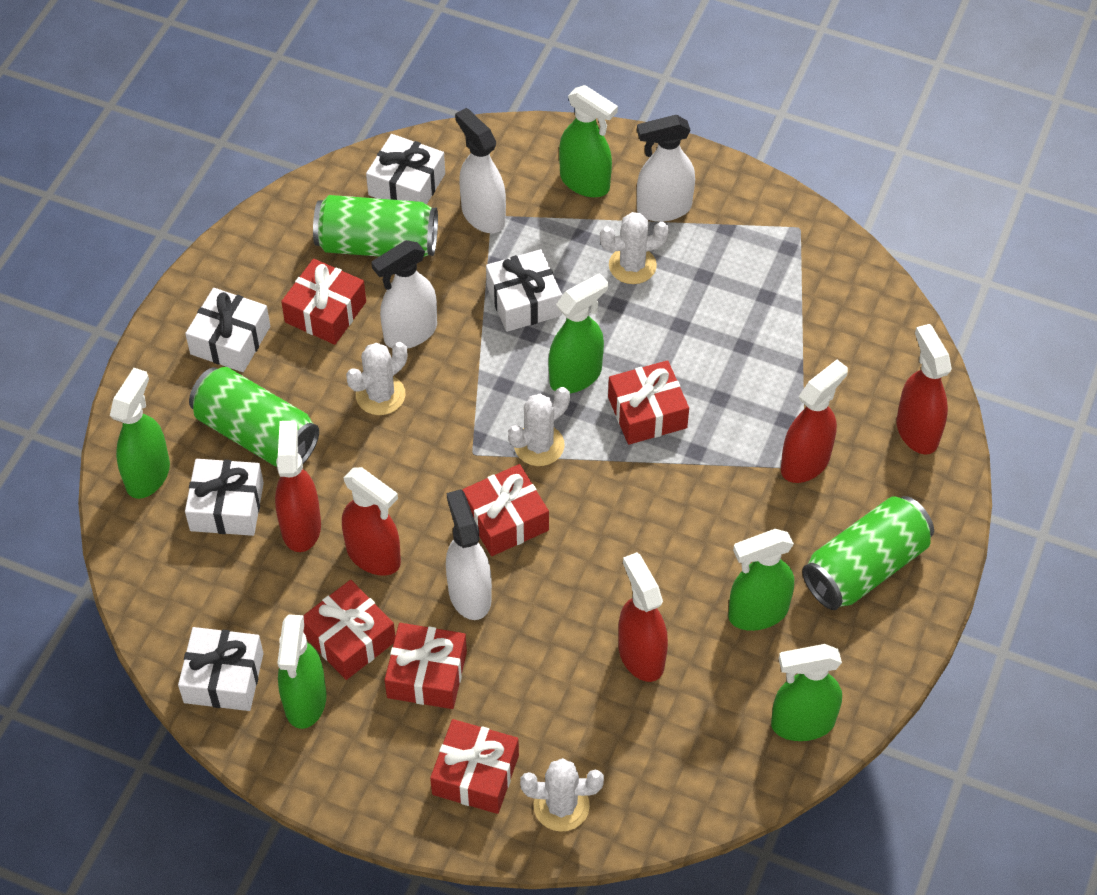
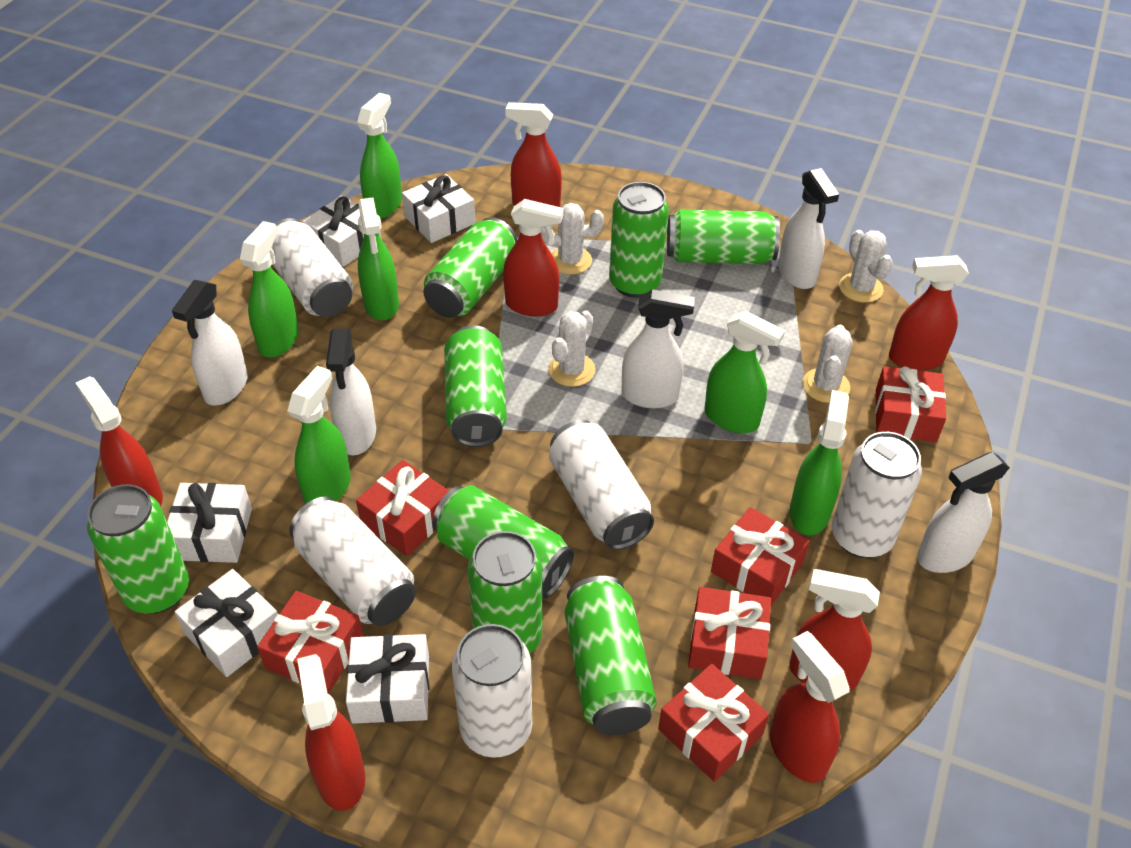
green can: 3 -> 8
red spray bottle: 5 -> 7
white can: 0 -> 5
white spray bottle: 4 -> 5

